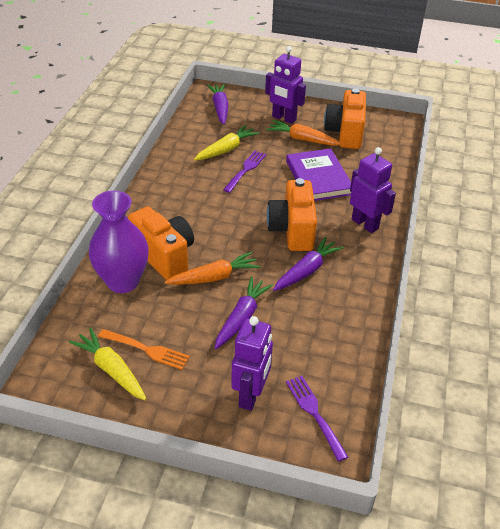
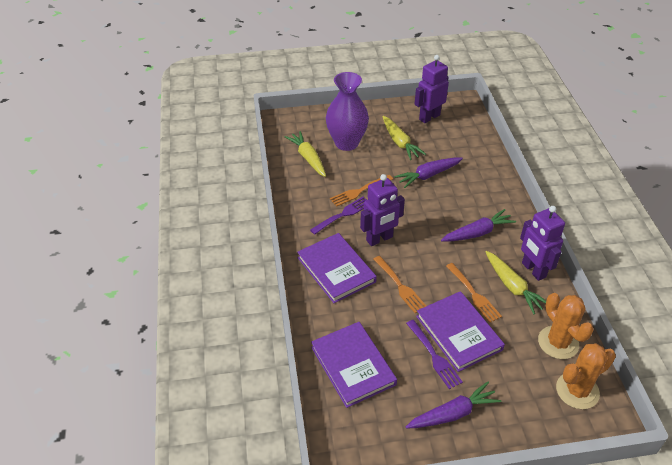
orange cactus: 0 -> 2
orange camera: 3 -> 0
orange carrot: 2 -> 0
orange fork: 1 -> 3
purple book: 1 -> 3
yellow carrot: 2 -> 3

